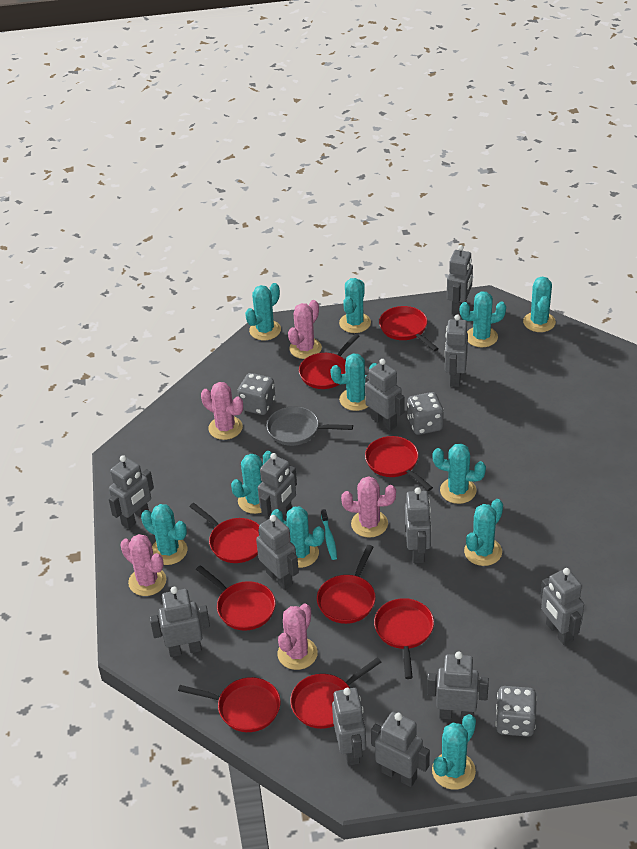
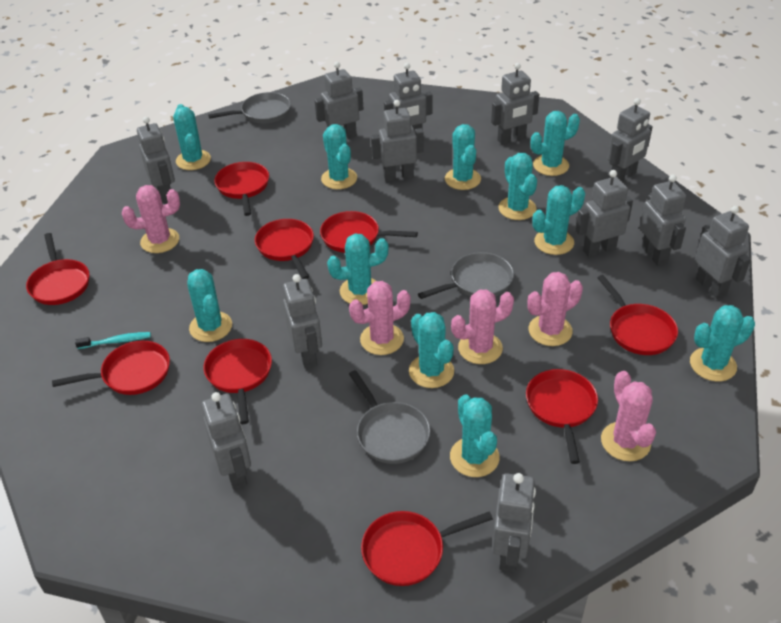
grey dice: 3 -> 0
grey pan: 1 -> 3

